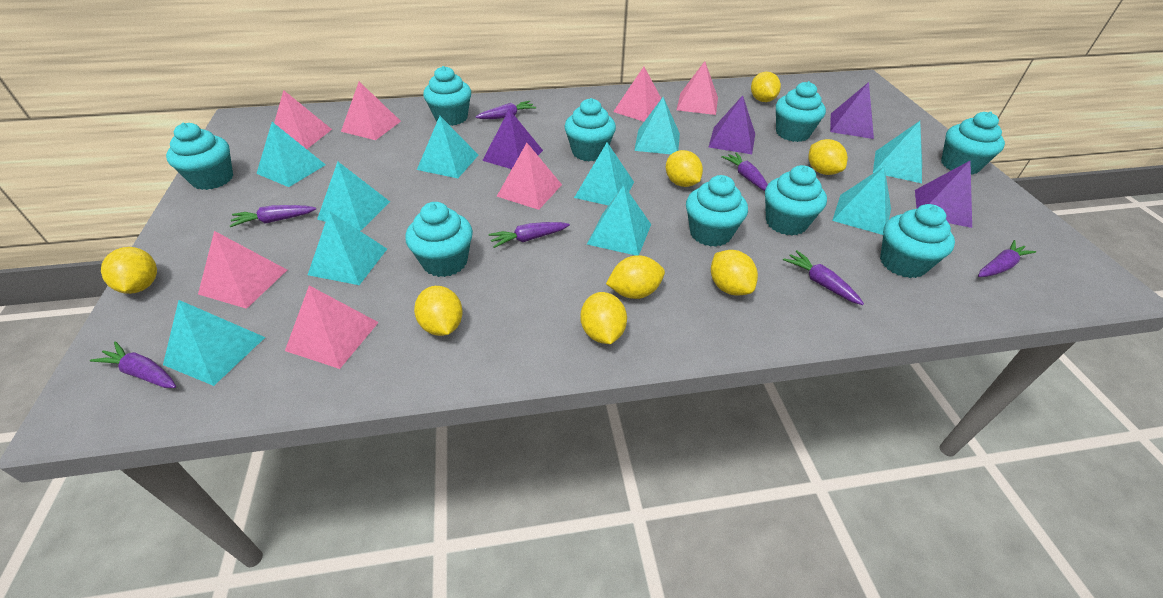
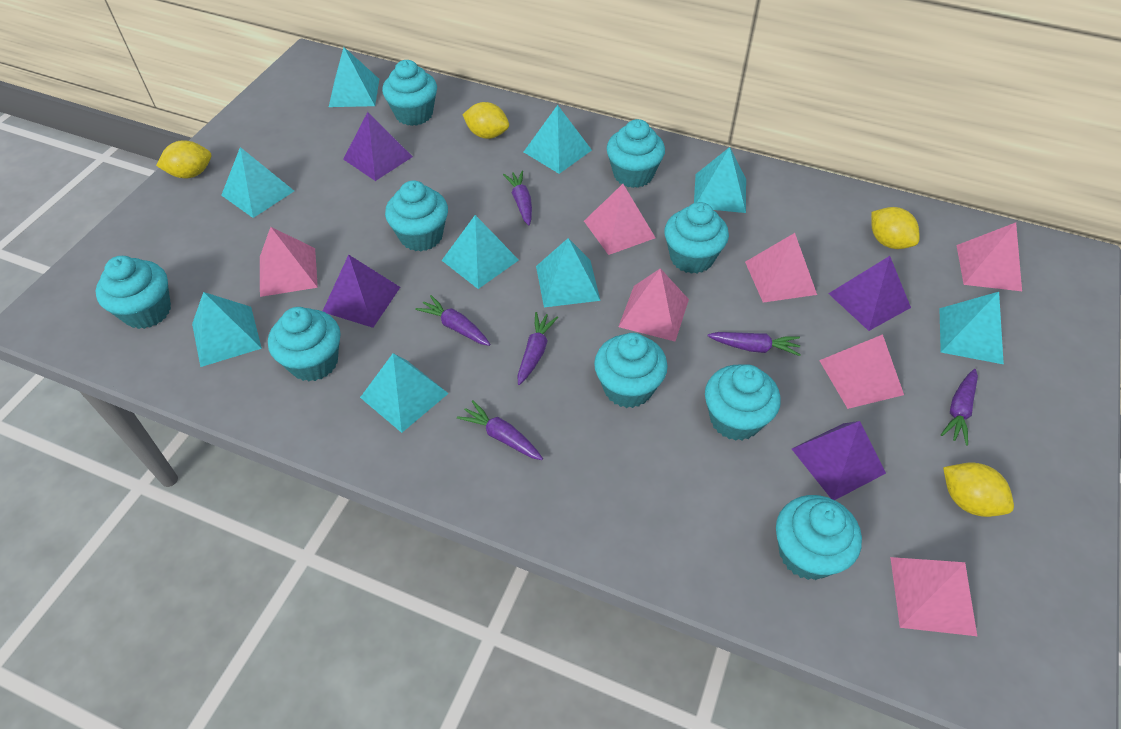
purple carrot: 7 -> 6
turquoise pyramid: 10 -> 9
yellow lemon: 8 -> 4

